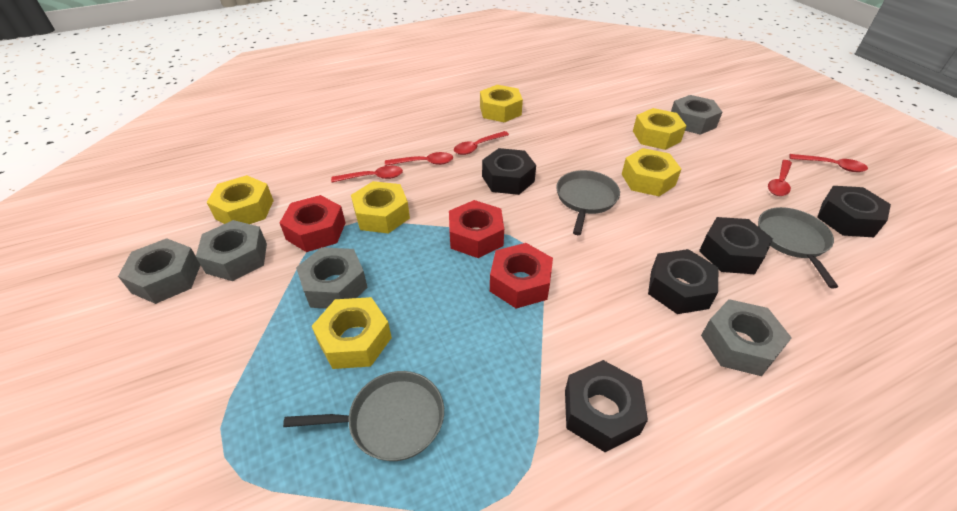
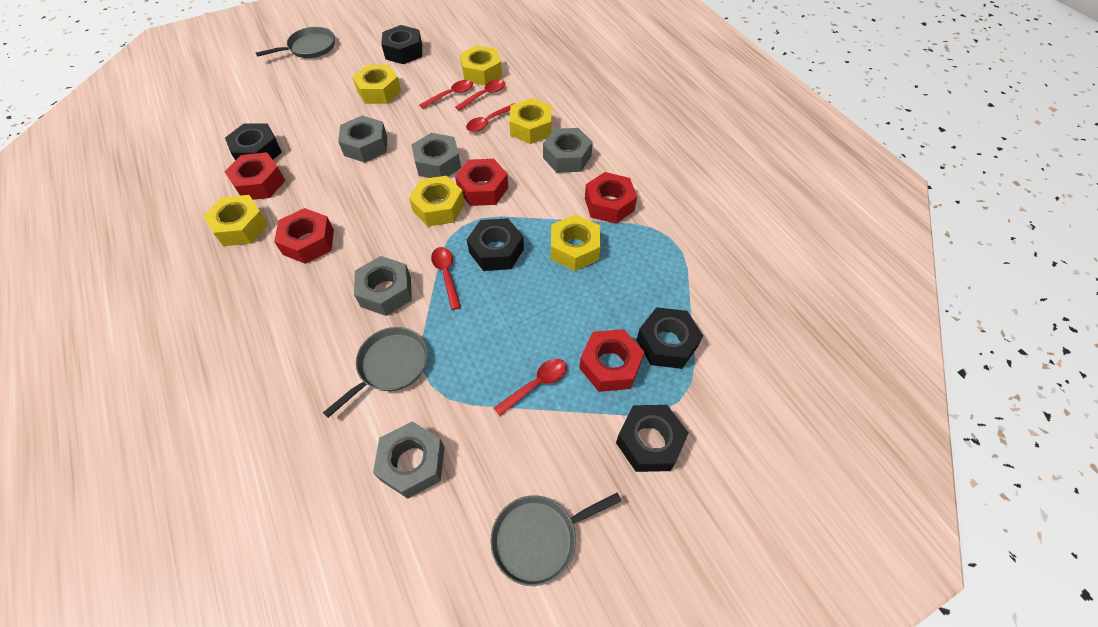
red nut: 3 -> 5

